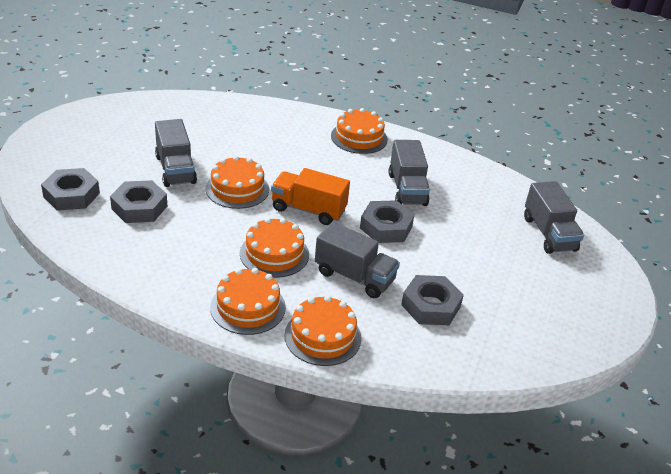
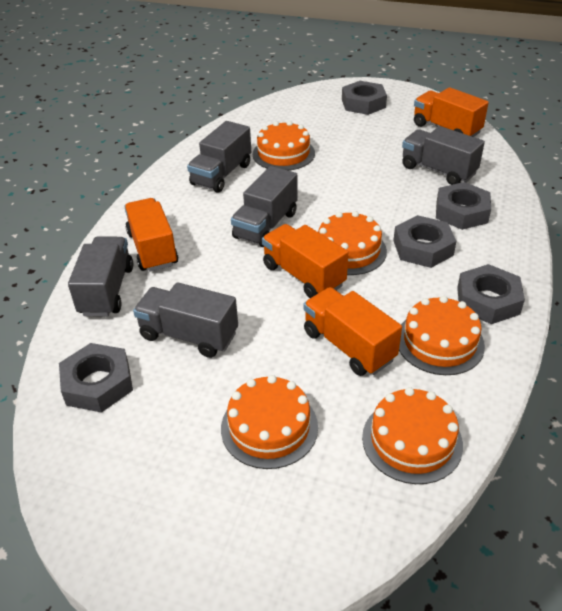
grey nut: 4 -> 5
grey truck: 4 -> 5
orange truck: 1 -> 4

